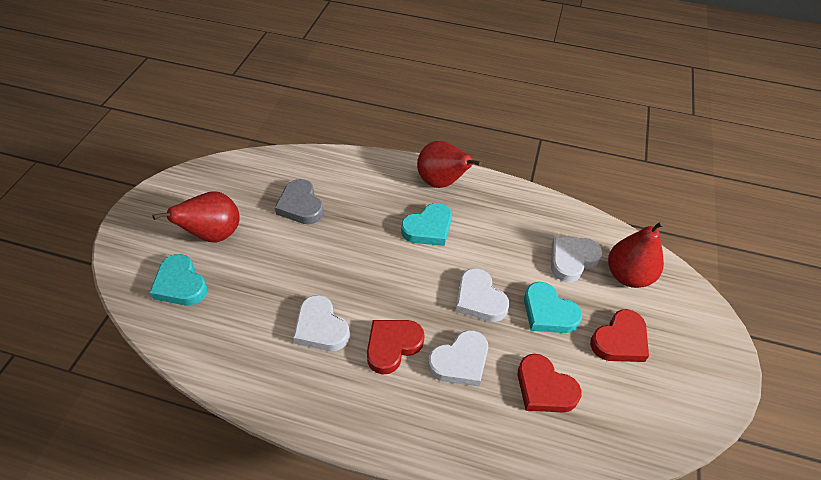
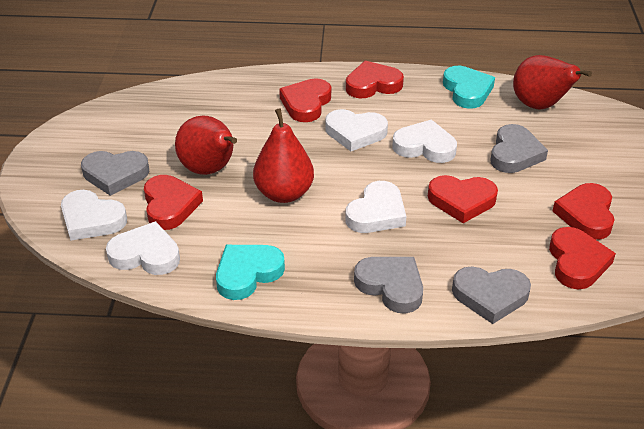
grey heart: 1 -> 4
red heart: 3 -> 6
turquoise heart: 3 -> 2
white heart: 4 -> 5

